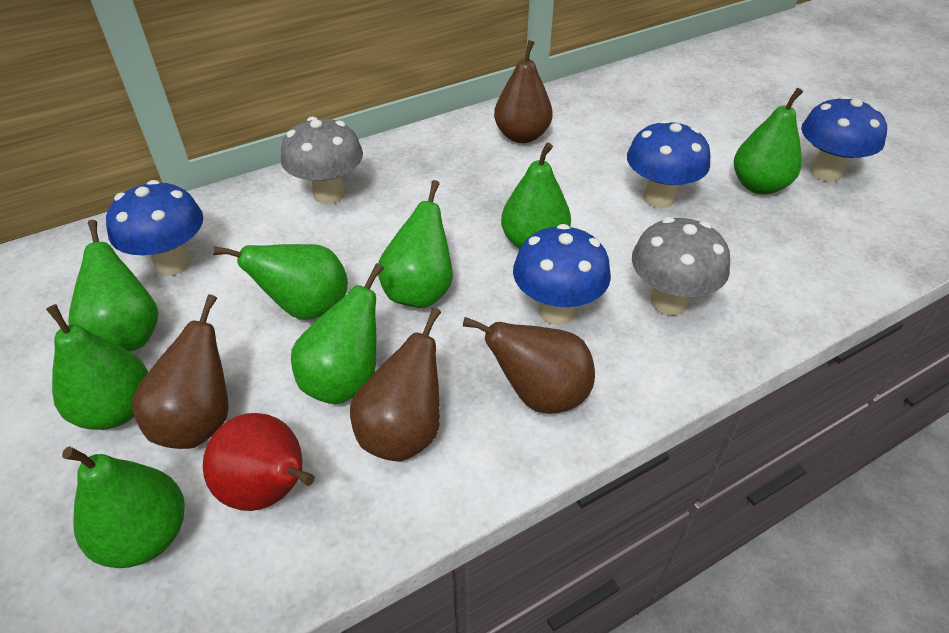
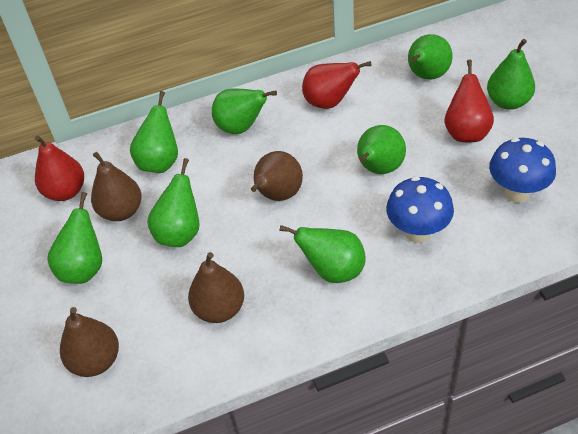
blue mushroom: 4 -> 2
grey mushroom: 2 -> 0
red pear: 1 -> 3

